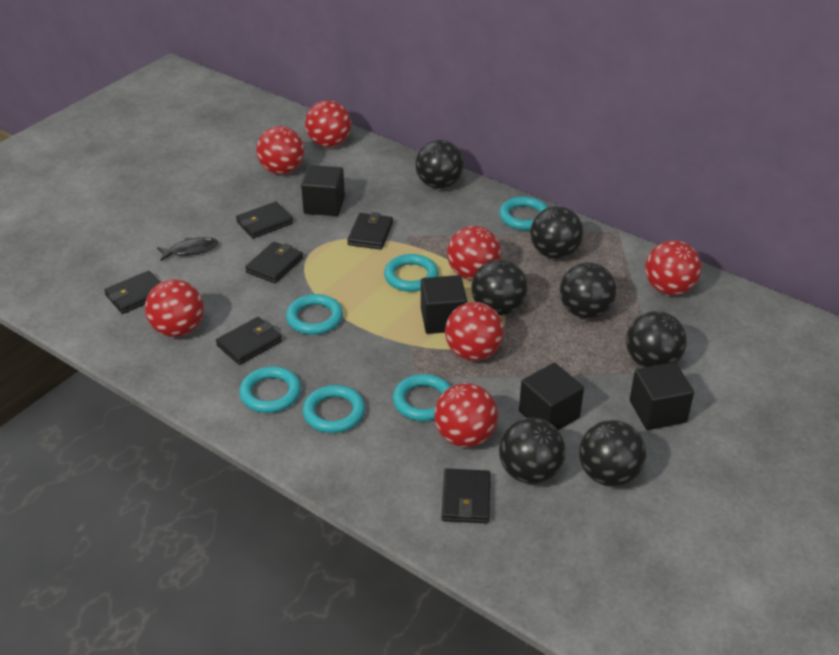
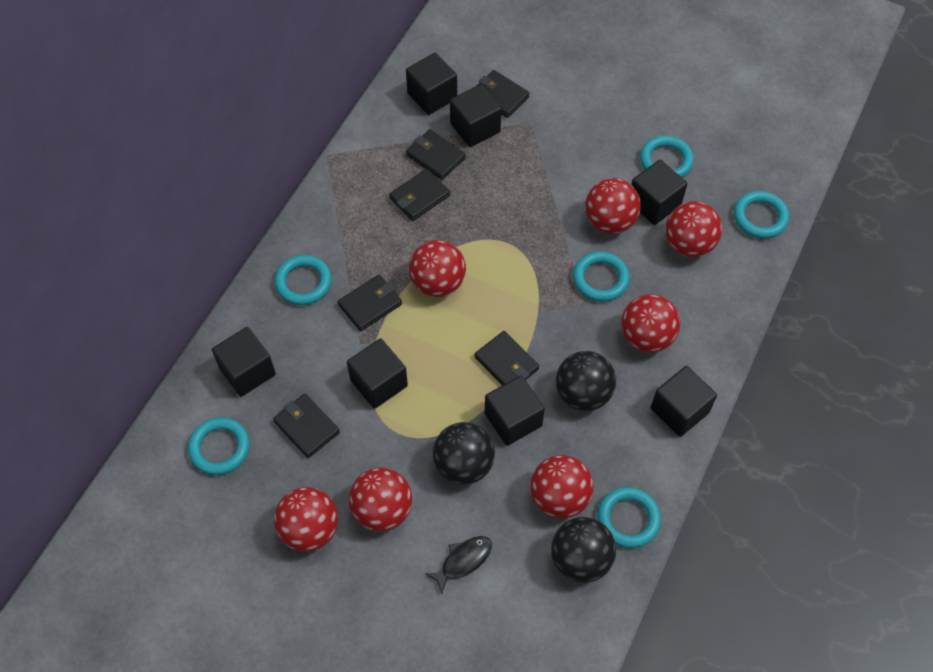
black ball: 7 -> 3
black cube: 4 -> 7

